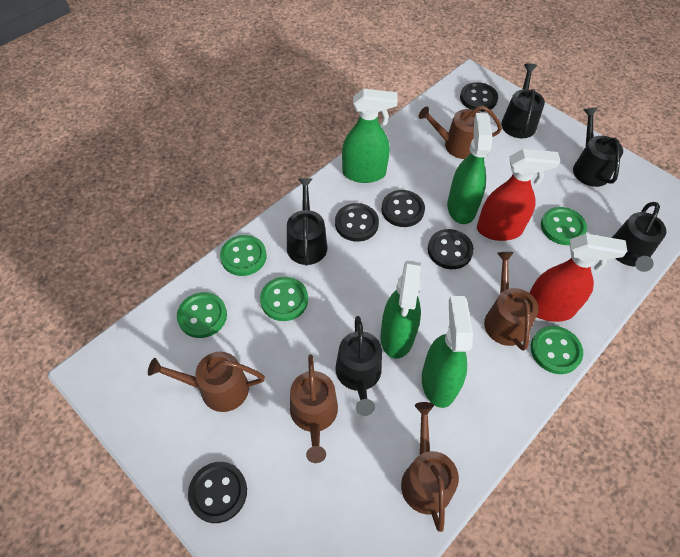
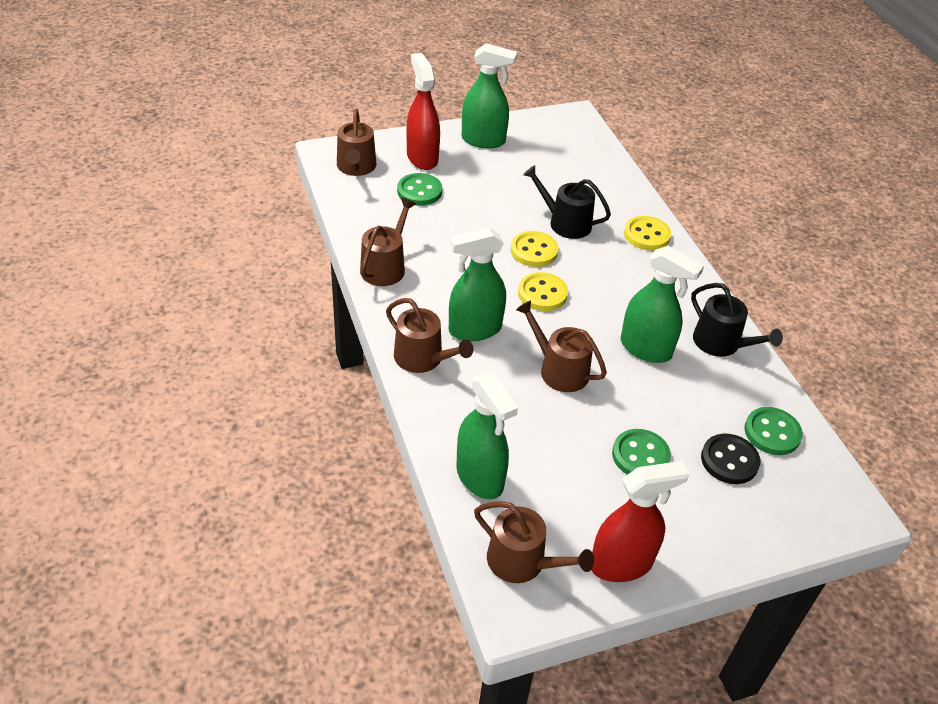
black button: 5 -> 1
black watering can: 5 -> 2
green button: 5 -> 3
yellow button: 0 -> 3

